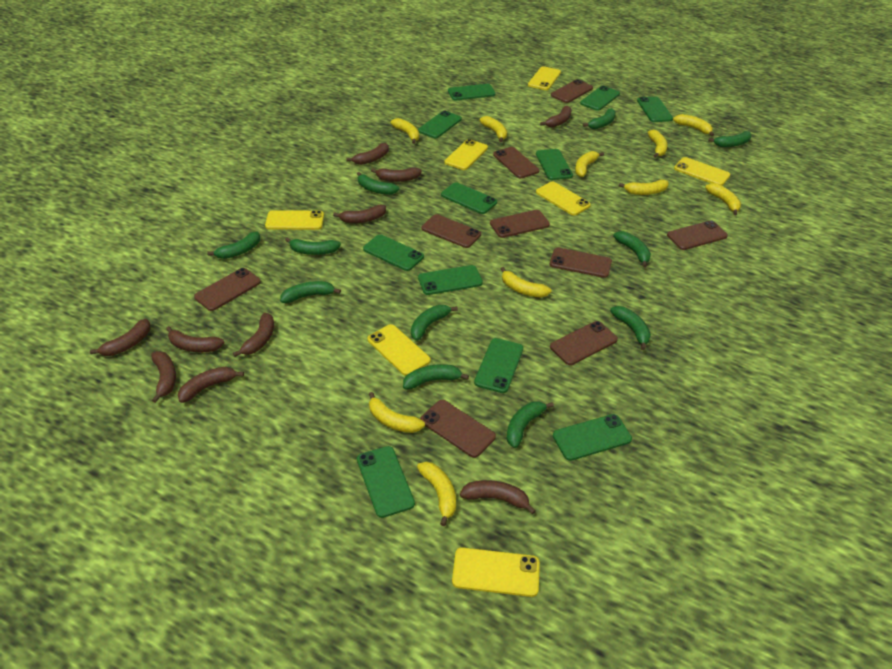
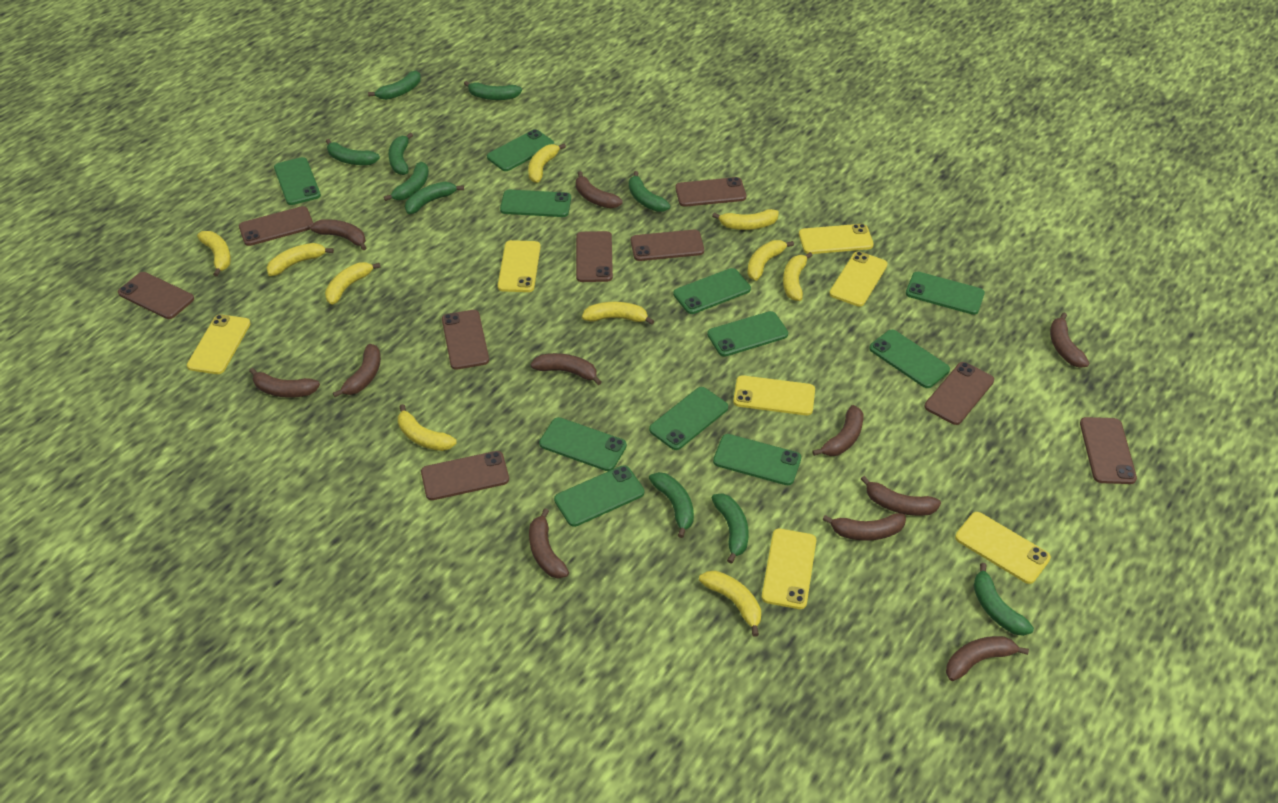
brown banana: 10 -> 11
green banana: 11 -> 10

